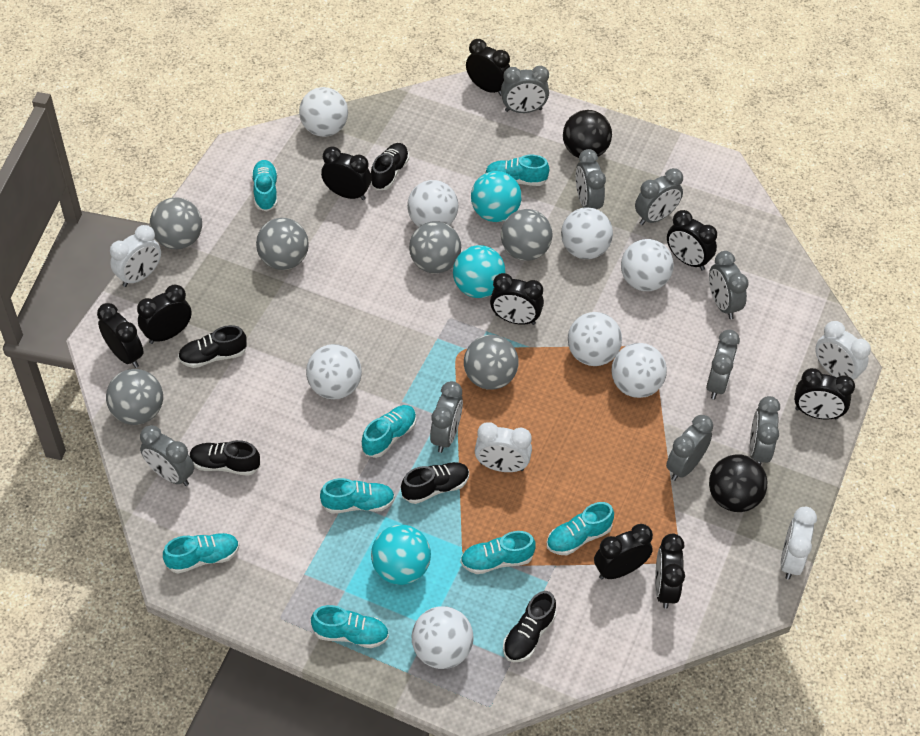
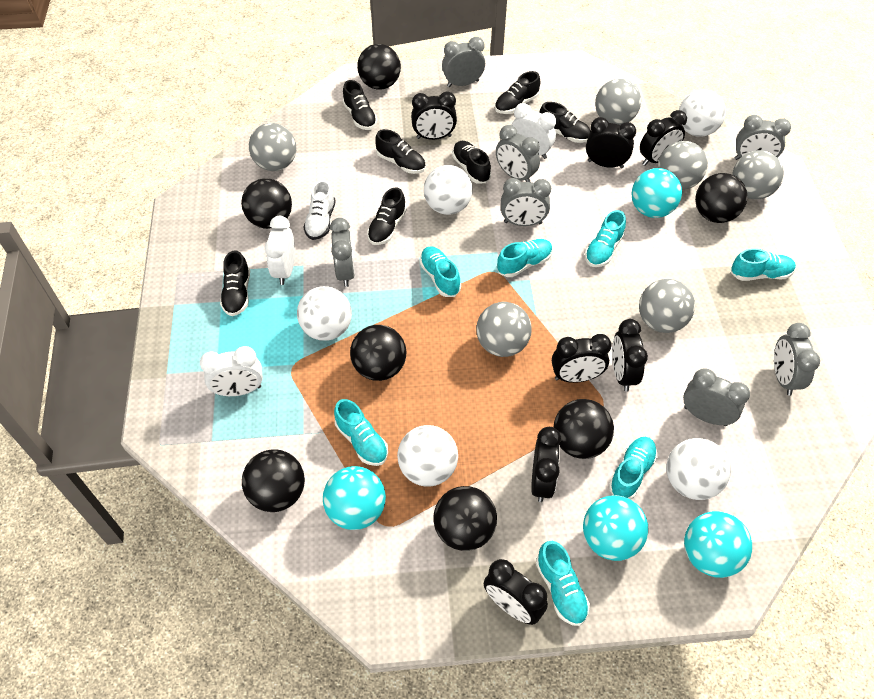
black ball: 2 -> 7
black clock: 9 -> 7
black shoe: 5 -> 7
grey clock: 9 -> 7
turquoise ball: 3 -> 4
turquoise shoe: 8 -> 7
white ball: 8 -> 5
white clock: 4 -> 3
white shoe: 0 -> 1

